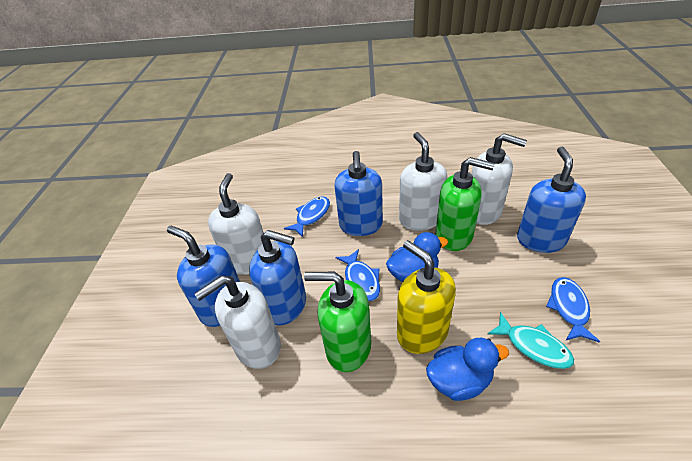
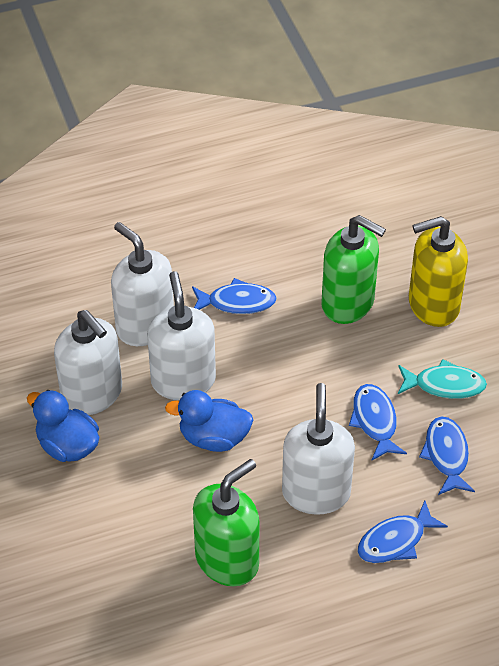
blue fish: 3 -> 4
blue soap dispenser: 4 -> 0

